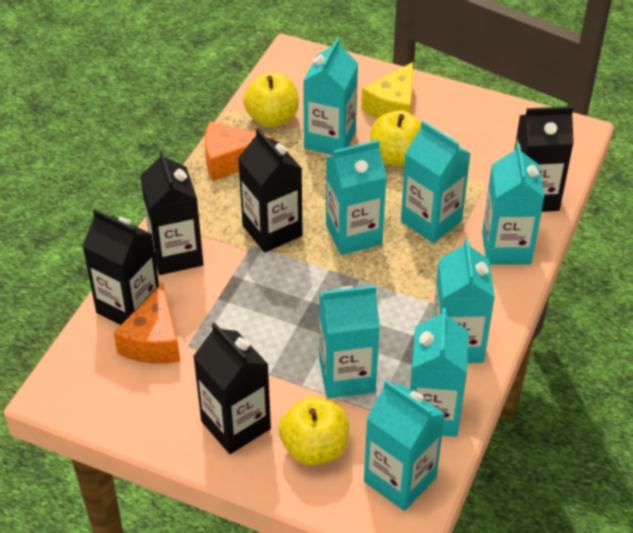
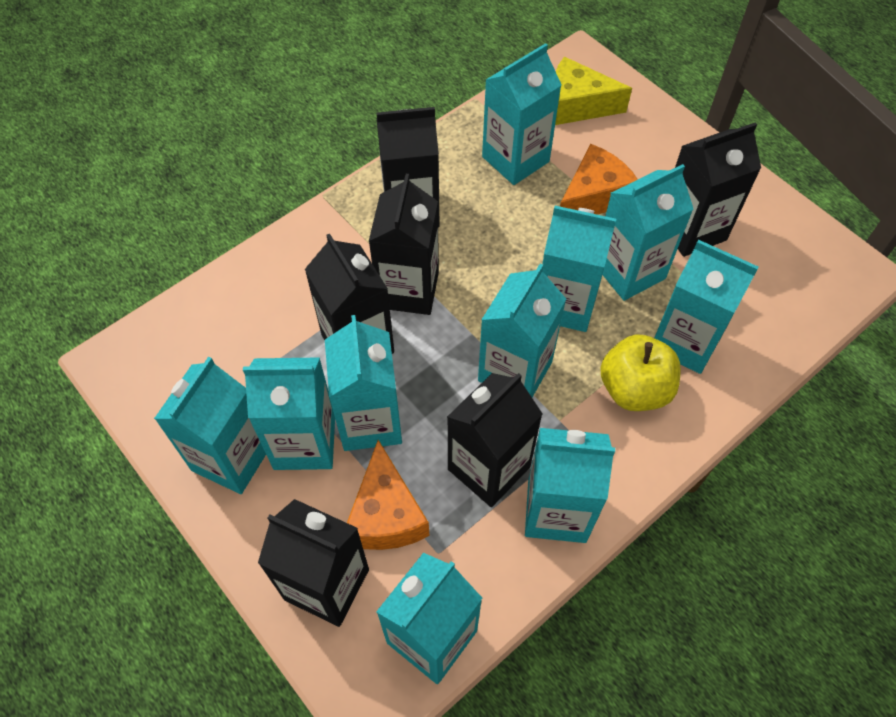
black carton: 5 -> 6
turquoise carton: 8 -> 10
yellow apple: 3 -> 1

